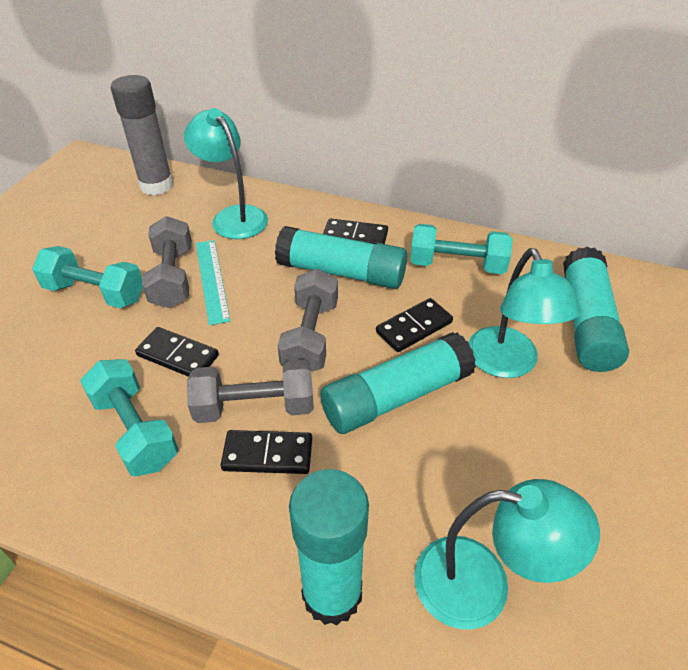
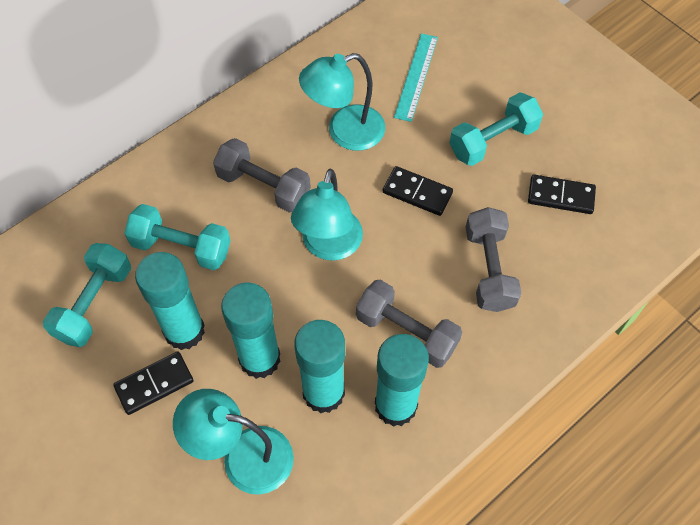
black domino: 4 -> 3
grey glue stick: 1 -> 0

